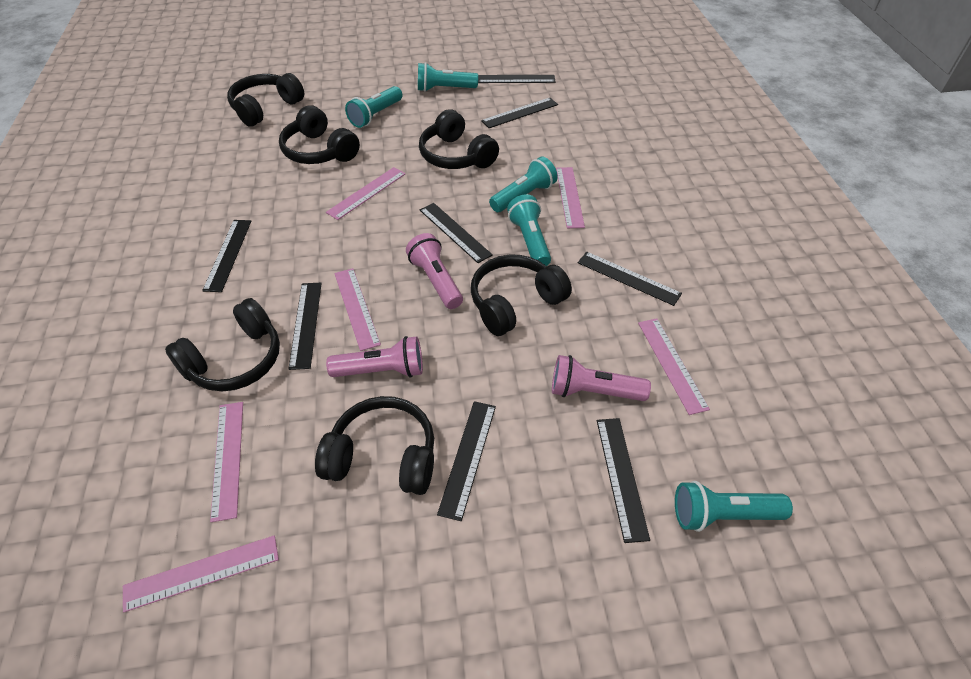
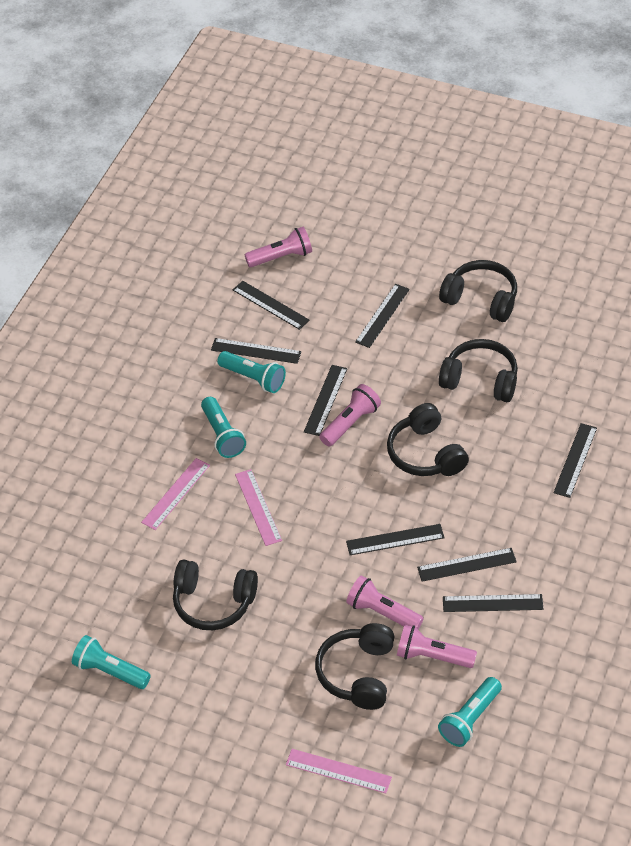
black headphones: 6 -> 5
pink flashlight: 3 -> 4
pink ruler: 6 -> 3
turquoise flashlight: 5 -> 4

